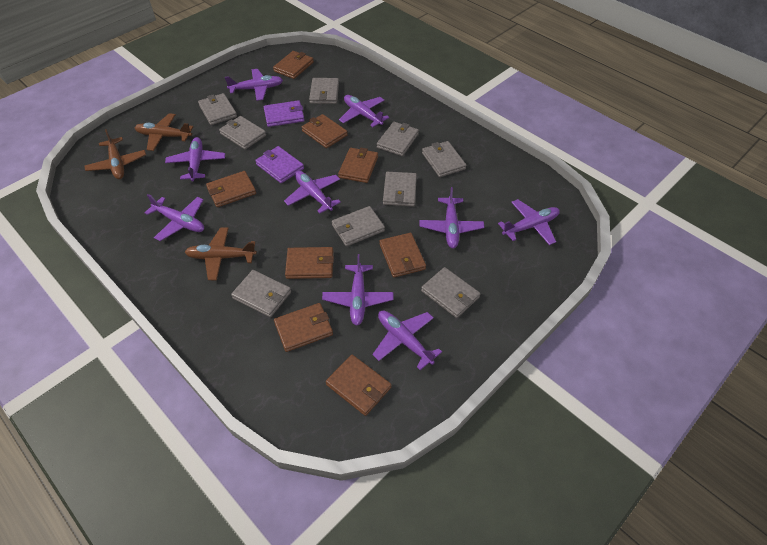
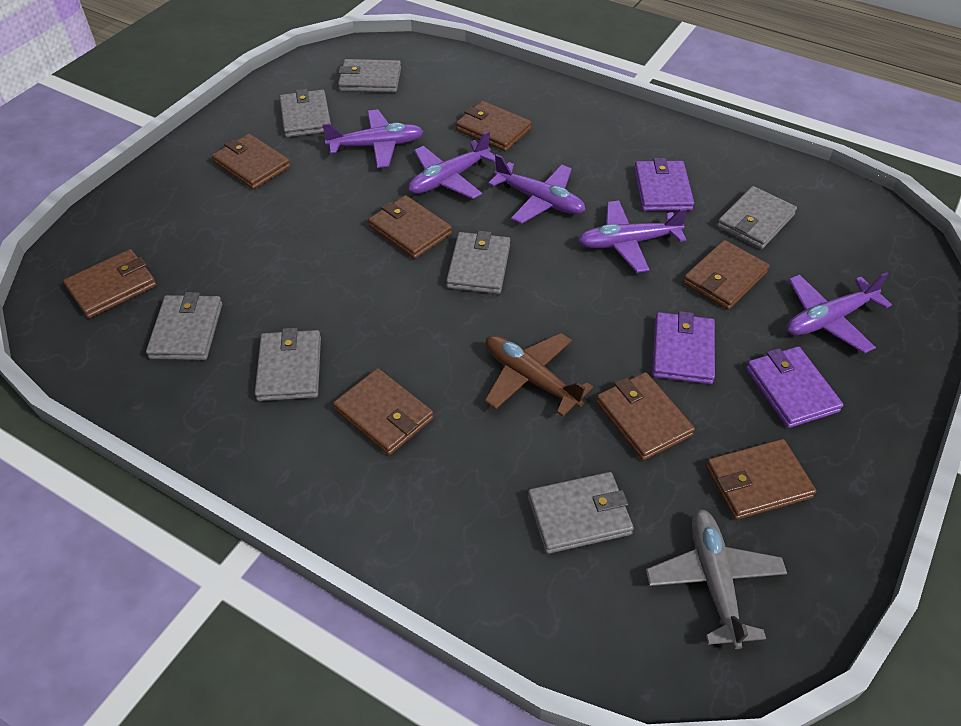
brown plane: 3 -> 1
grey plane: 0 -> 1
grey wallet: 9 -> 7
purple plane: 9 -> 5
purple wallet: 2 -> 3

